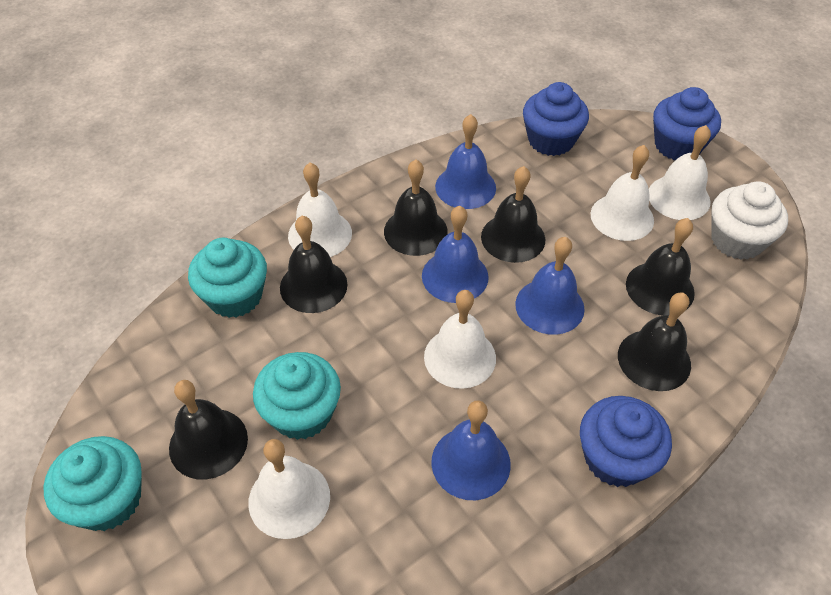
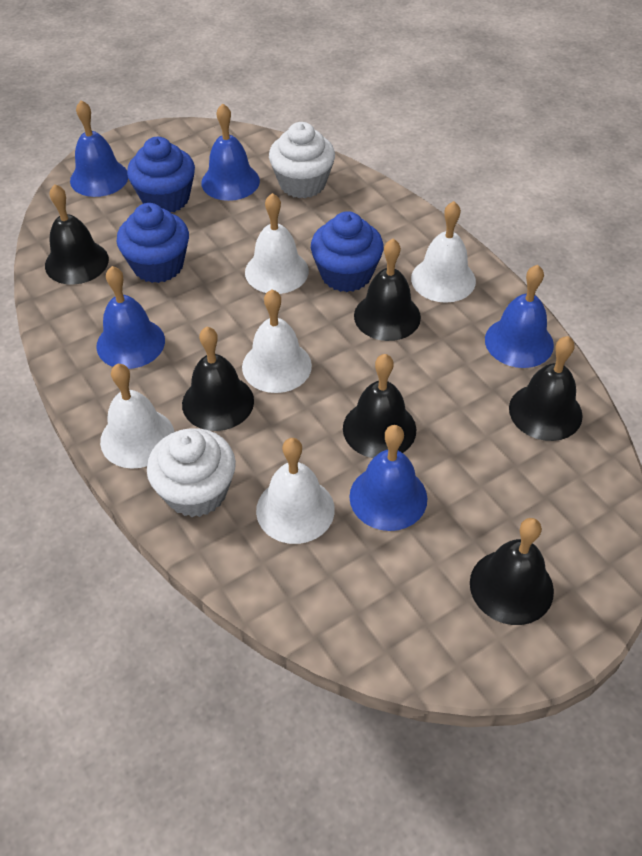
blue bell: 4 -> 5
turquoise cupcake: 3 -> 0
white cupcake: 1 -> 2

